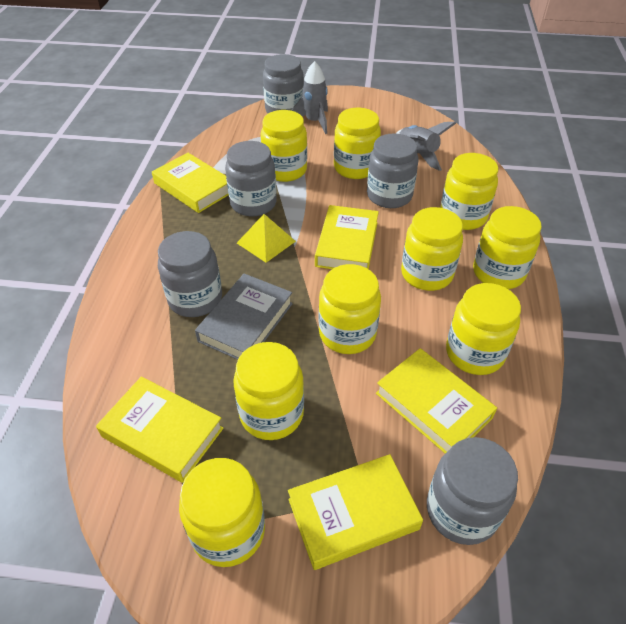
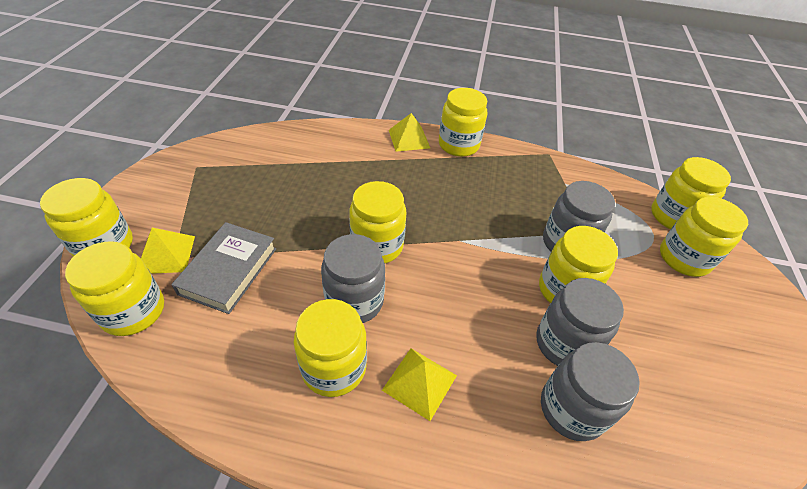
grey jar: 5 -> 4
grey rocket: 2 -> 0
yellow book: 5 -> 0
yellow jar: 9 -> 8
yellow pyramid: 1 -> 3

